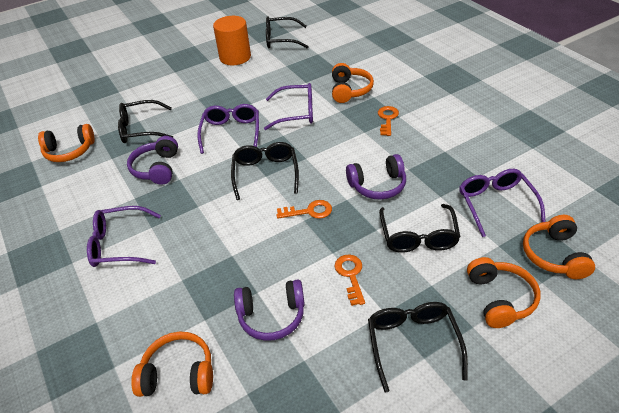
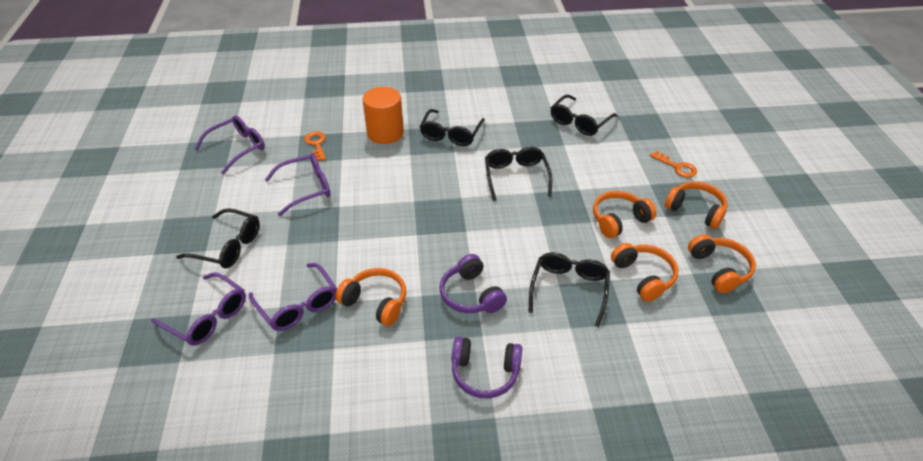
orange key: 3 -> 2
purple headphones: 3 -> 2

